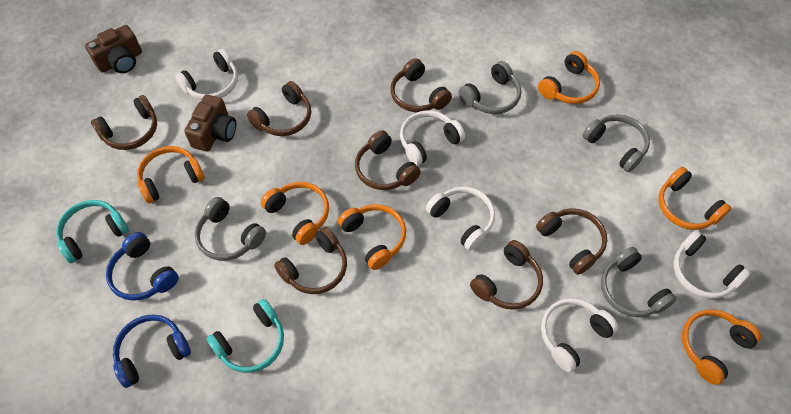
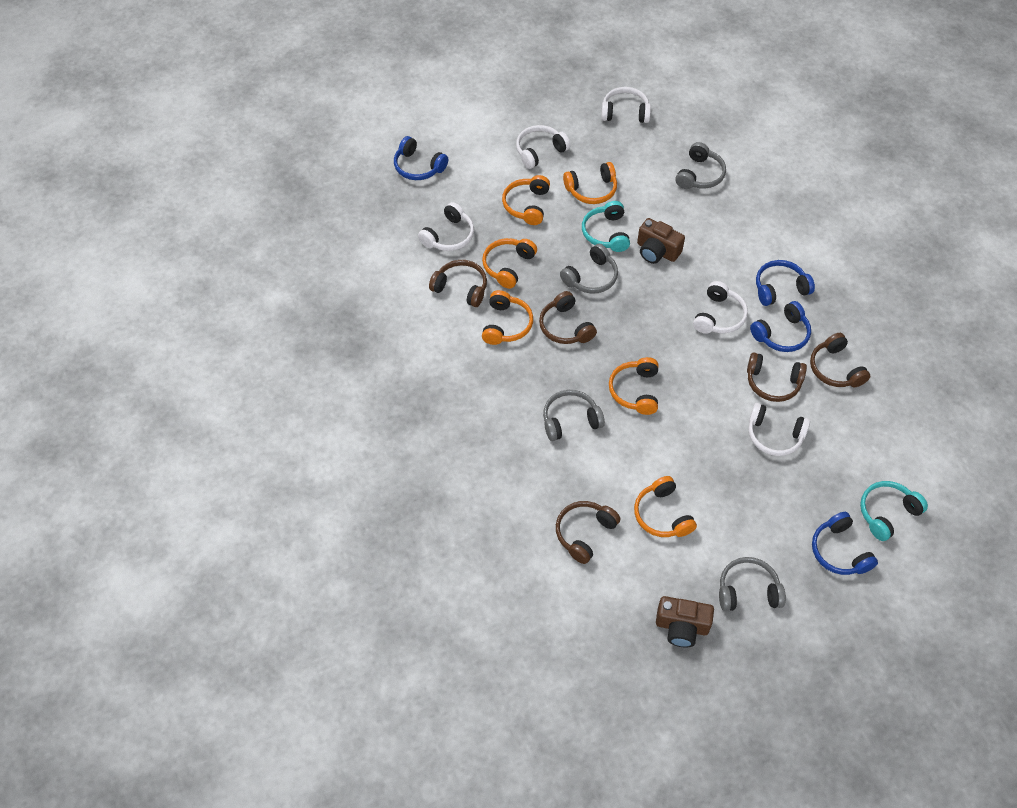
blue headphones: 2 -> 4
brown headphones: 7 -> 5

